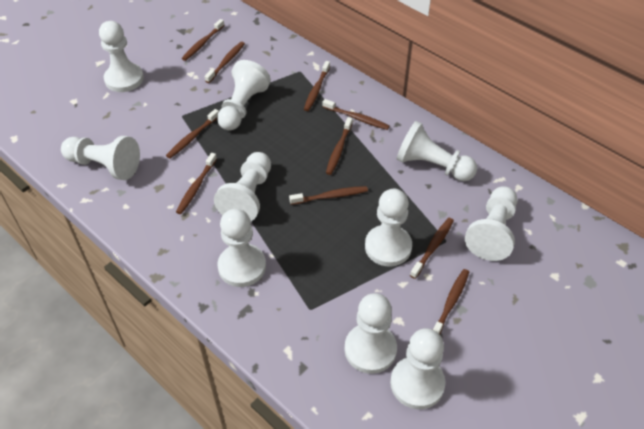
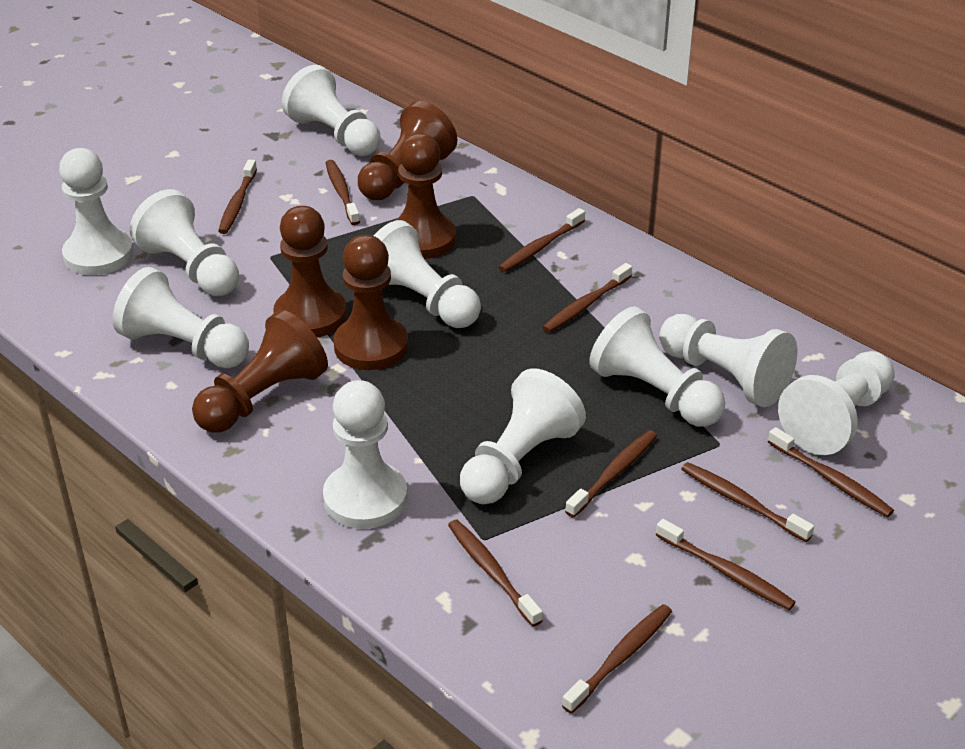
brown pawn: 0 -> 5

